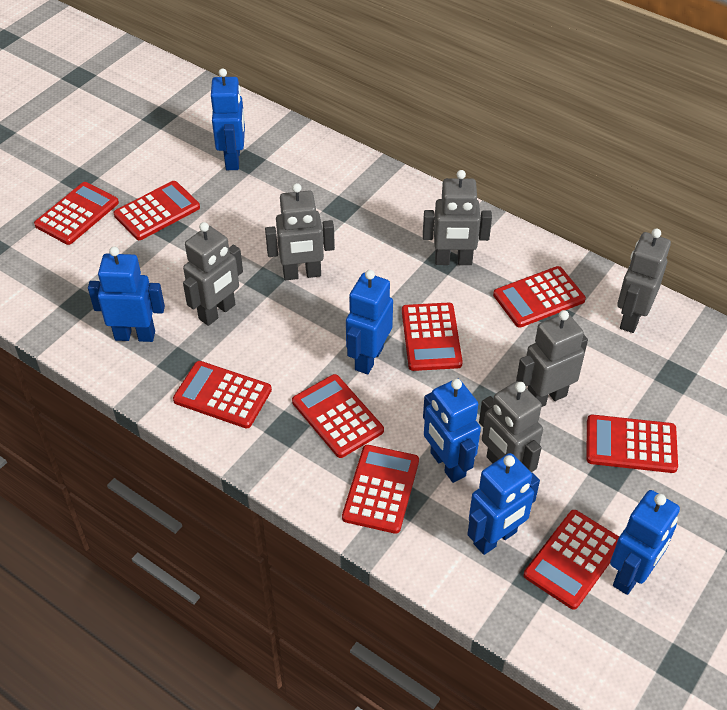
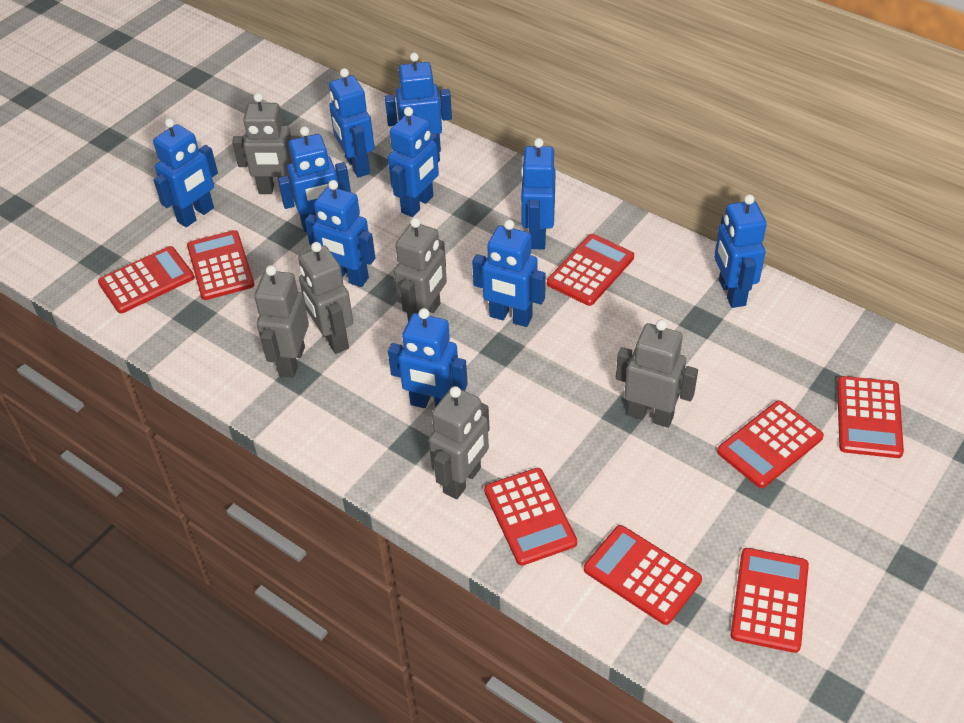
blue robot: 6 -> 10
red calculator: 9 -> 8

